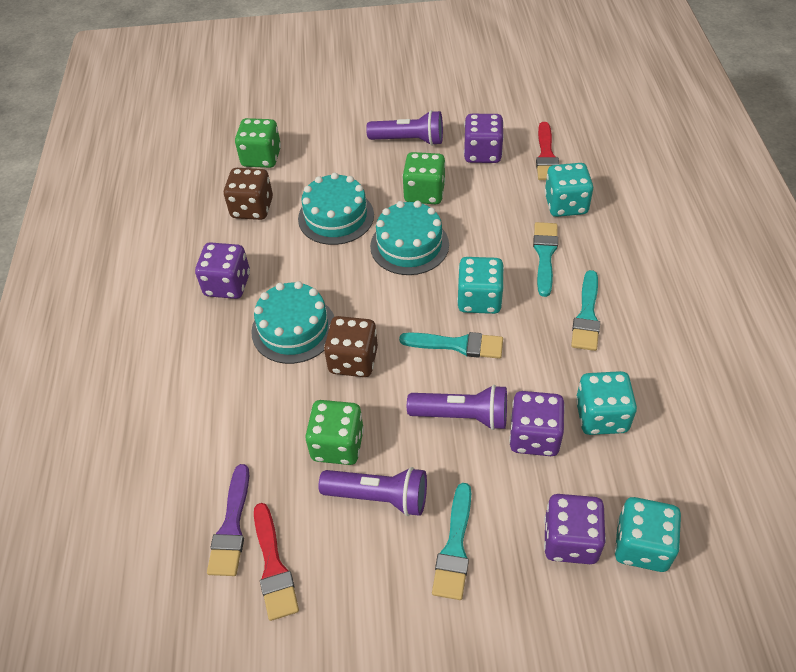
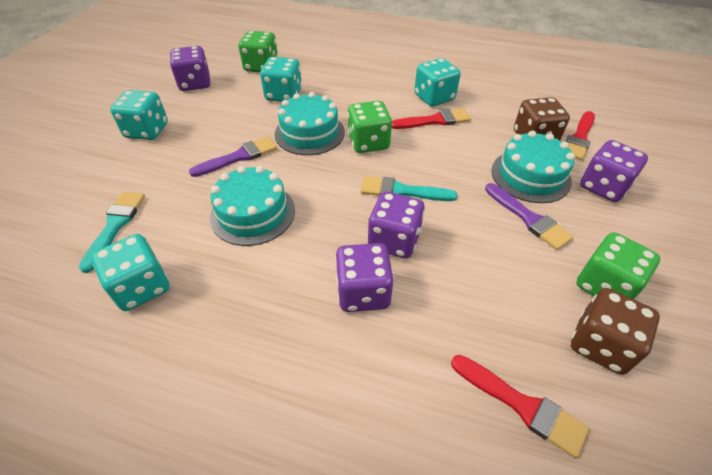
purple brush: 1 -> 2
purple flashlight: 3 -> 0
red brush: 2 -> 3
turquoise brush: 4 -> 2

